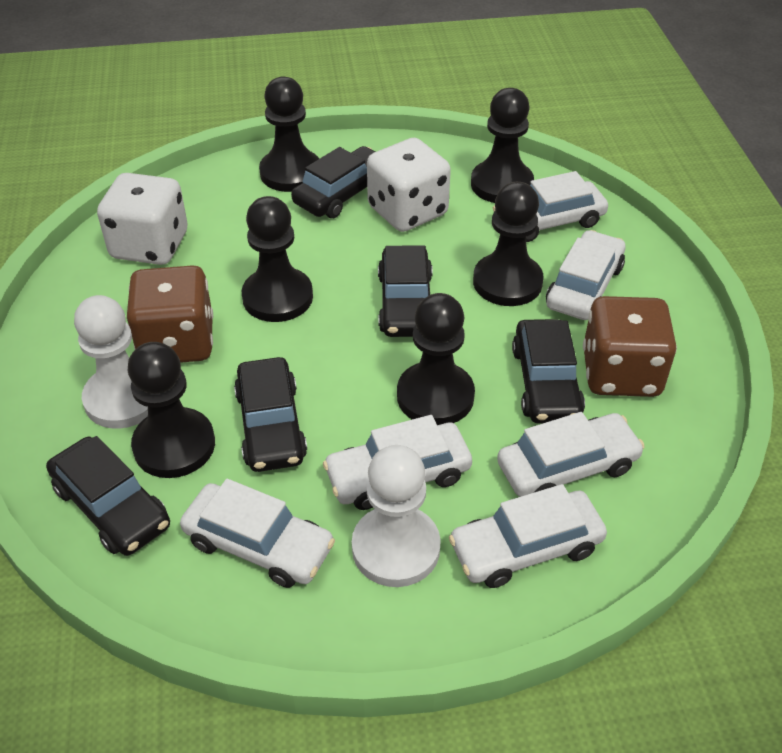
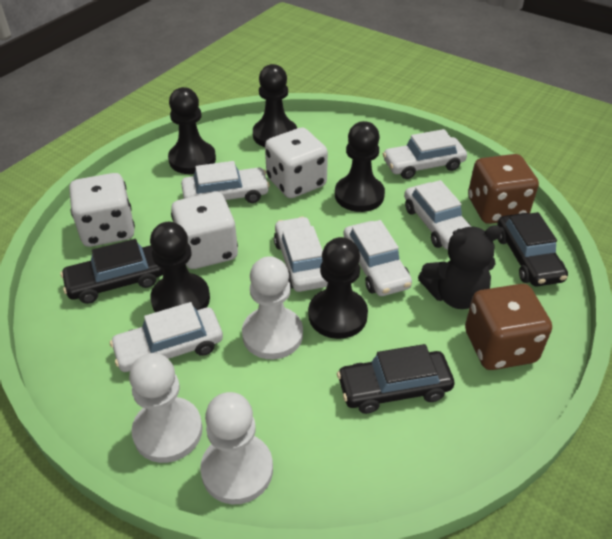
black car: 5 -> 3
black pawn: 6 -> 5
black teddy bear: 0 -> 1
white dice: 2 -> 3
white pawn: 2 -> 3

